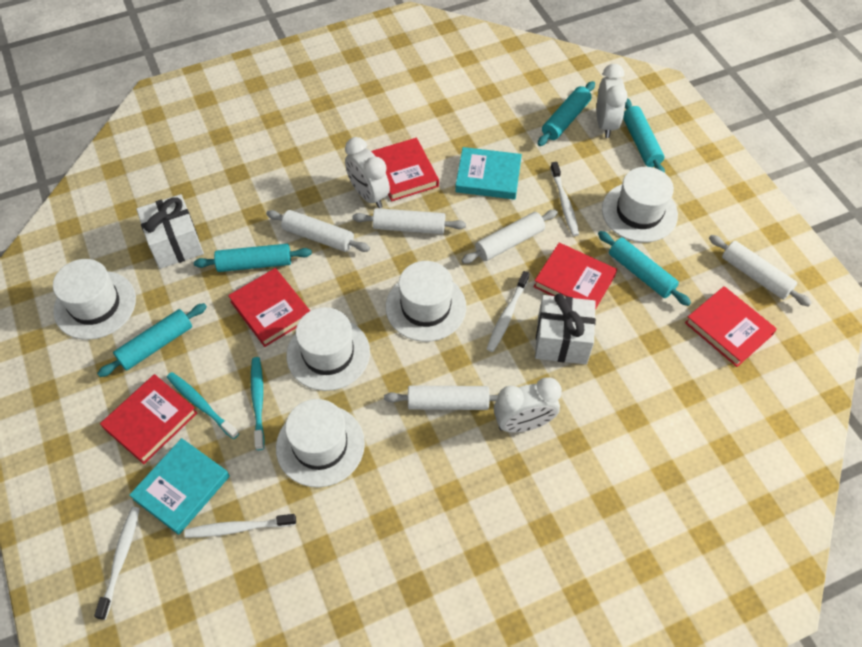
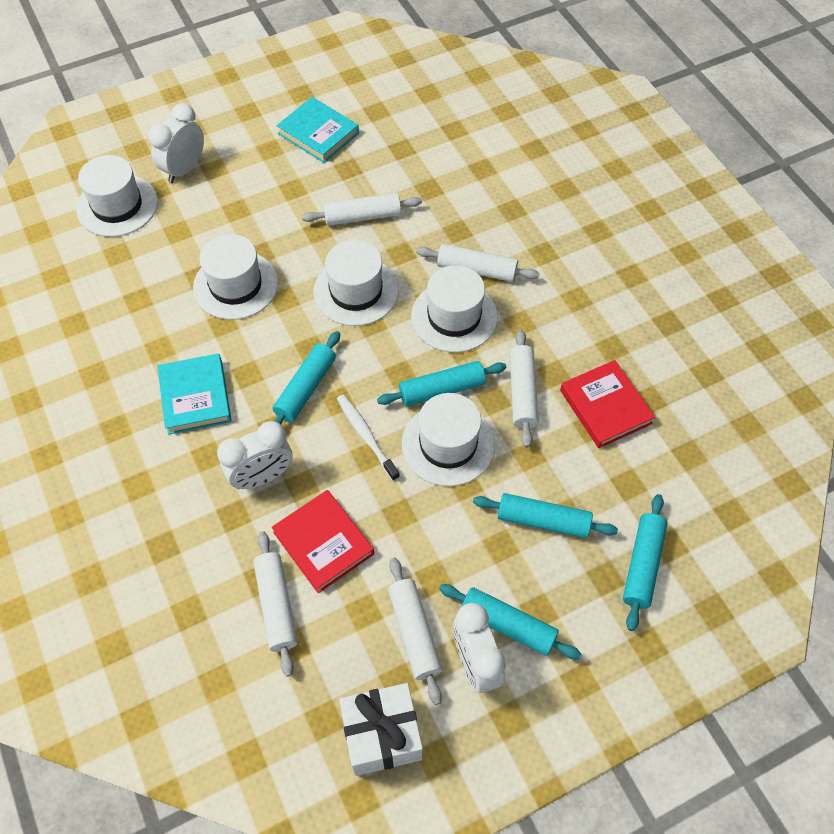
red book: 5 -> 2
turquoise toothbrush: 2 -> 0
white gift: 2 -> 1
white toothbrush: 4 -> 1

